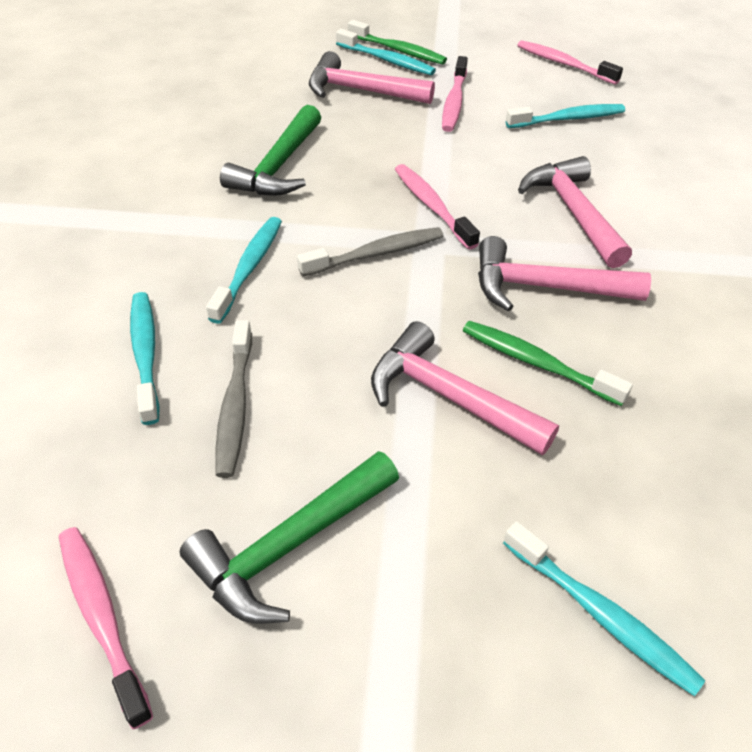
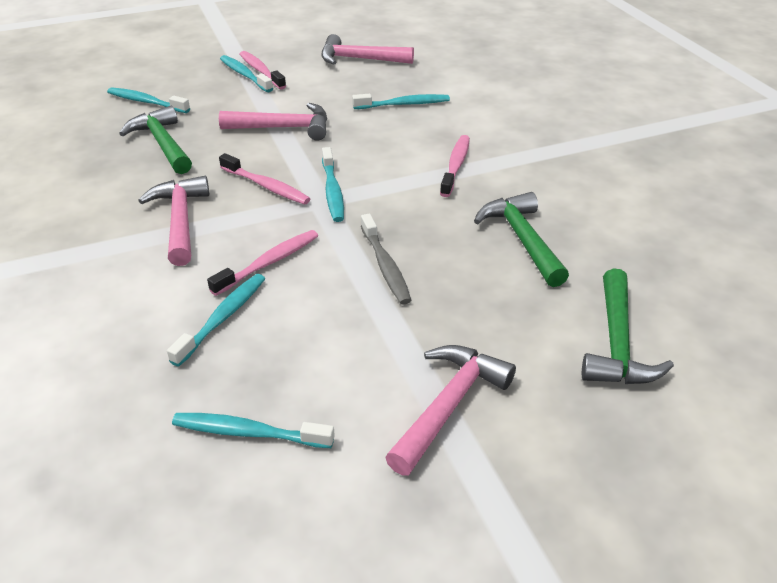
green hammer: 2 -> 3
green toothbrush: 2 -> 0
grey toothbrush: 2 -> 1
turquoise toothbrush: 5 -> 6

